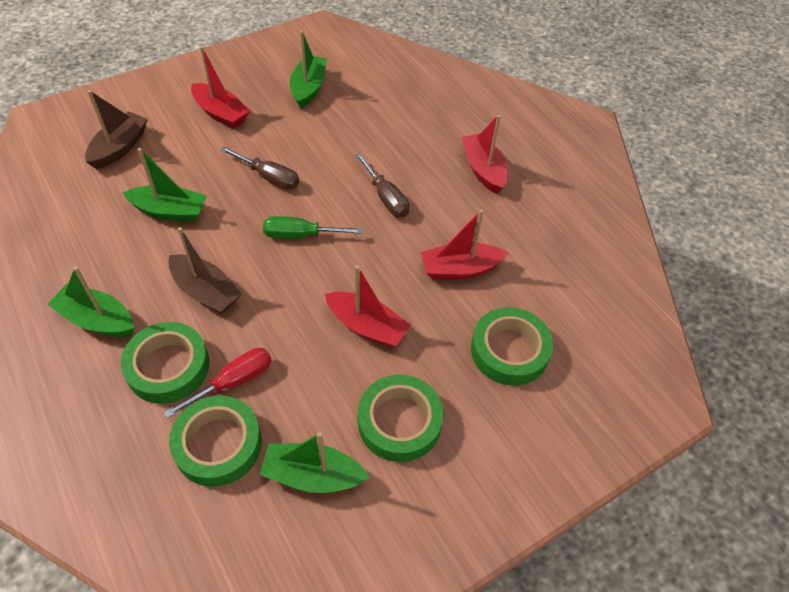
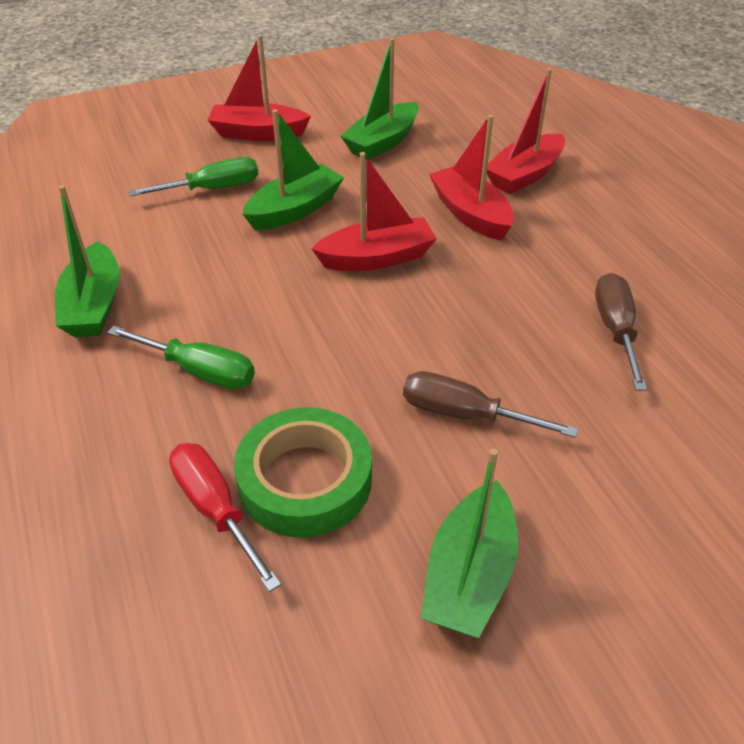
brown boat: 2 -> 0
green screwdriver: 1 -> 2
green tape: 4 -> 1

